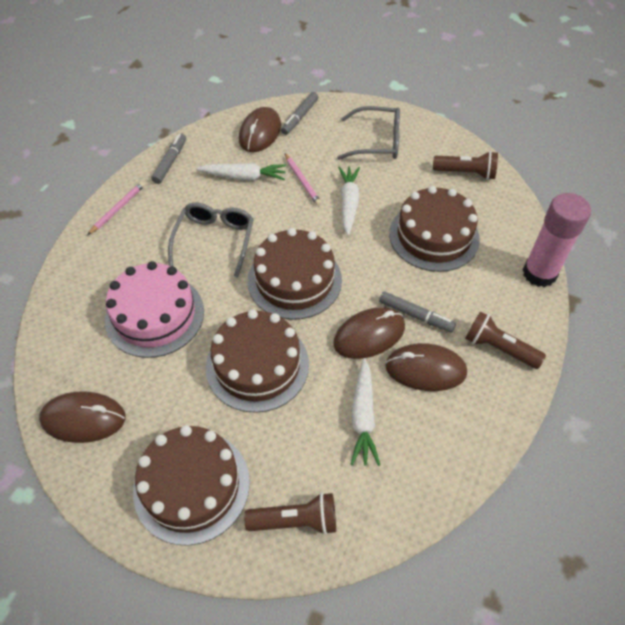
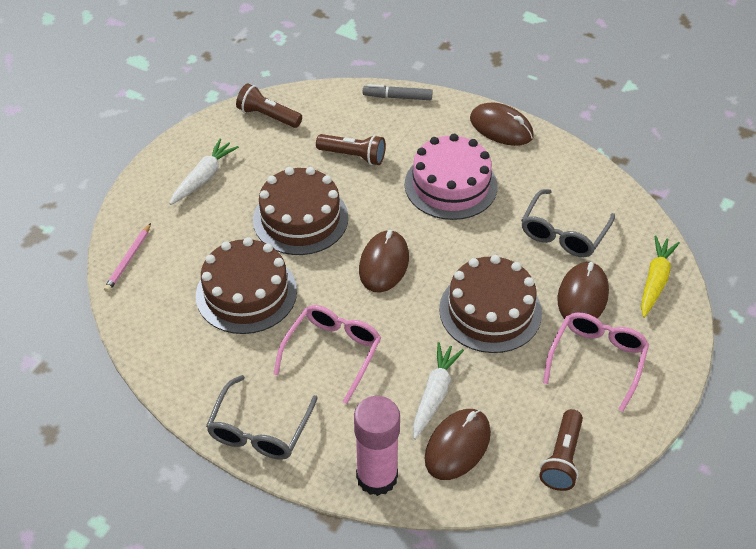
brown cake: 4 -> 3
grey marker: 3 -> 1
pink glasses: 0 -> 2
pink pencil: 2 -> 1
white carrot: 3 -> 2
yellow carrot: 0 -> 1

